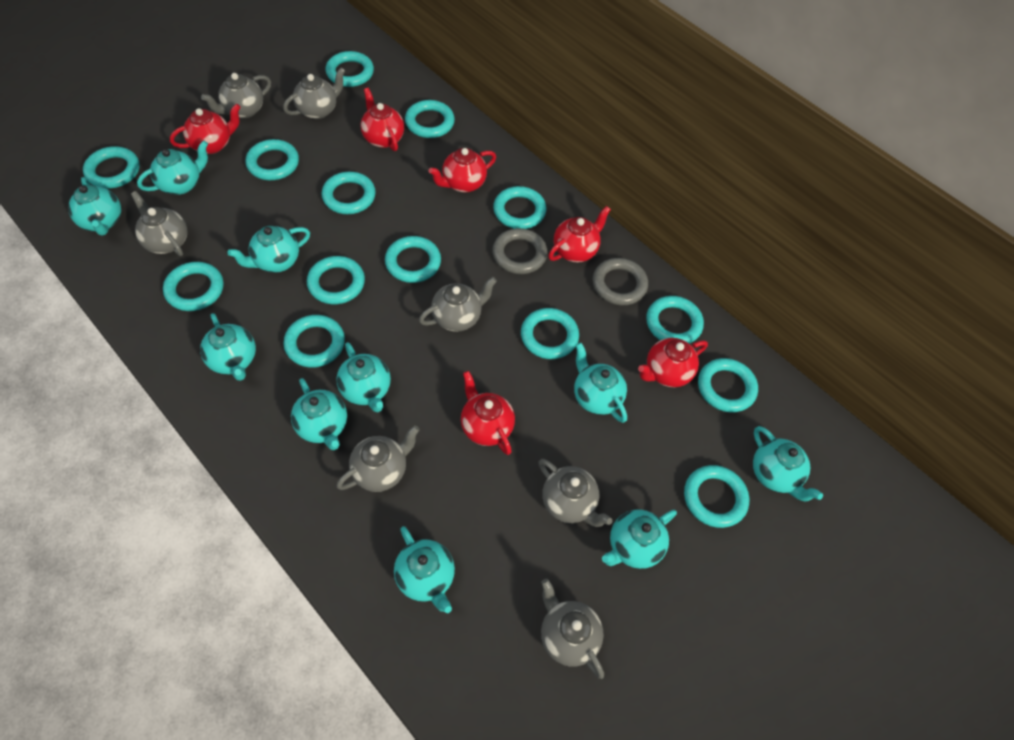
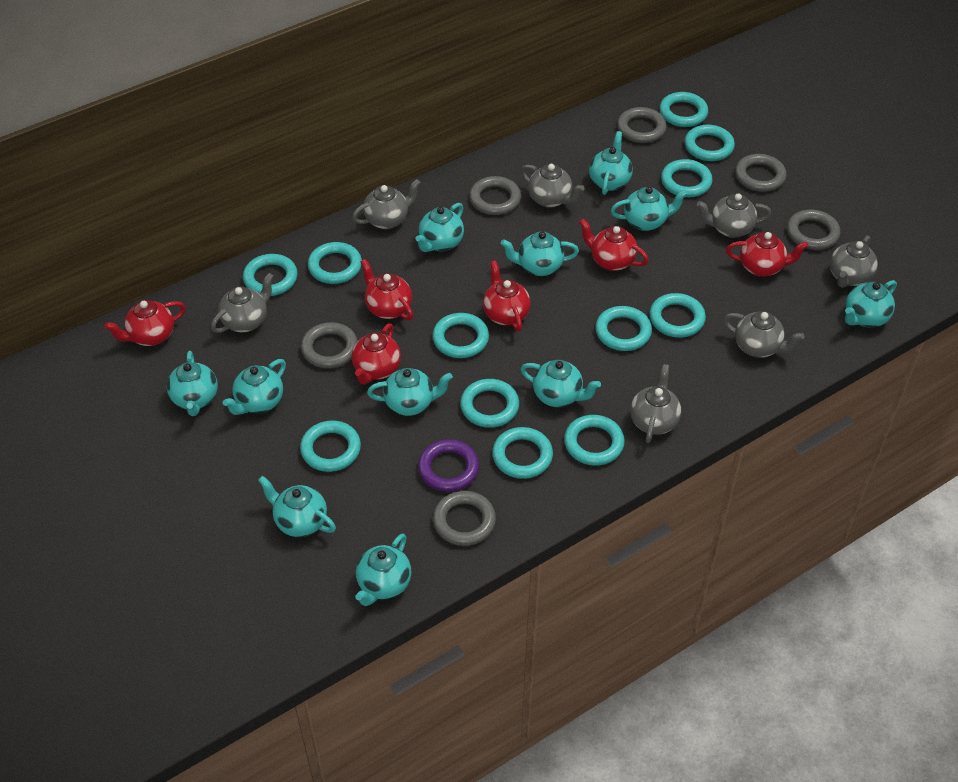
grey ring: 2 -> 6
purple ring: 0 -> 1
turquoise ring: 14 -> 12
turquoise teapot: 10 -> 11

